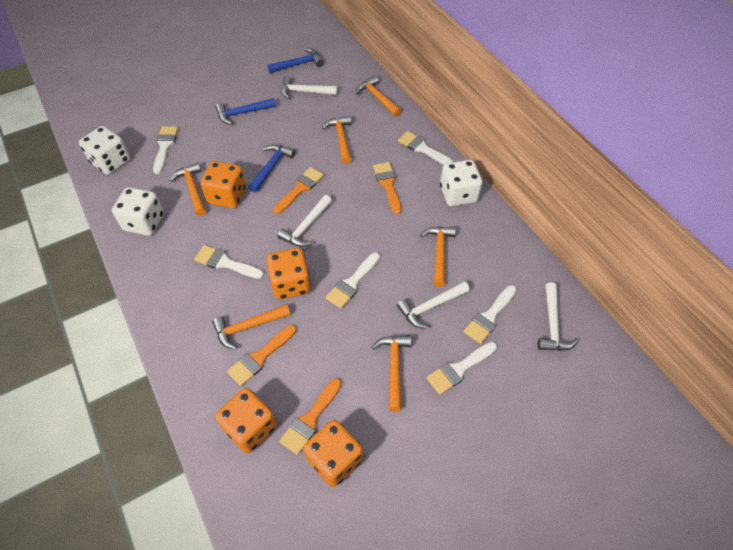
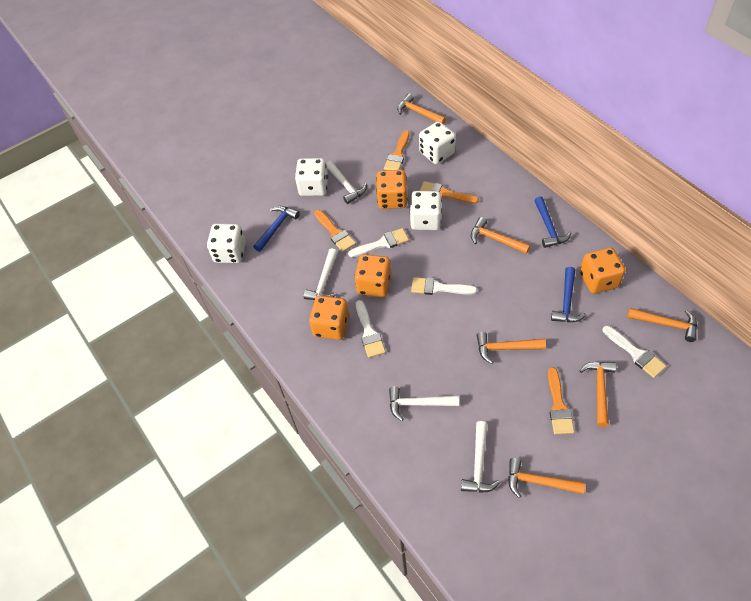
white brush: 6 -> 4
white dice: 3 -> 4

